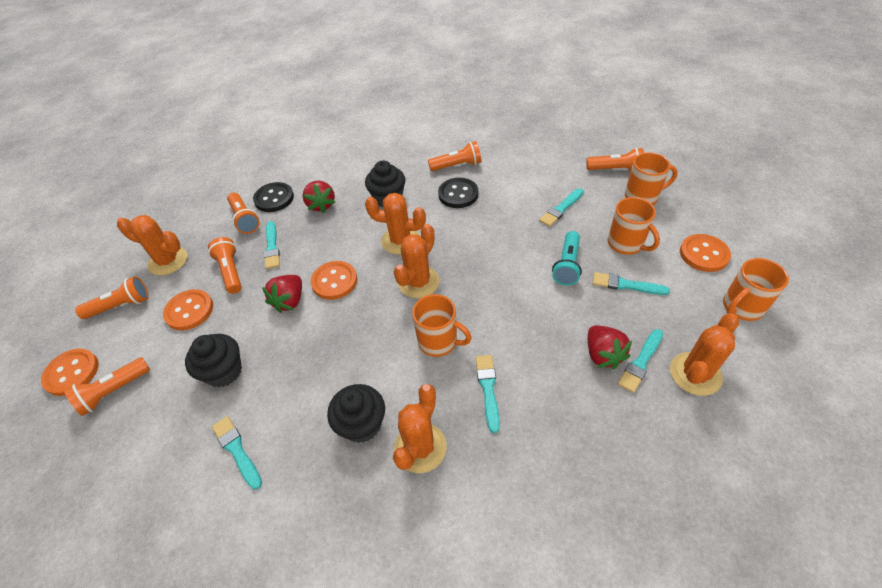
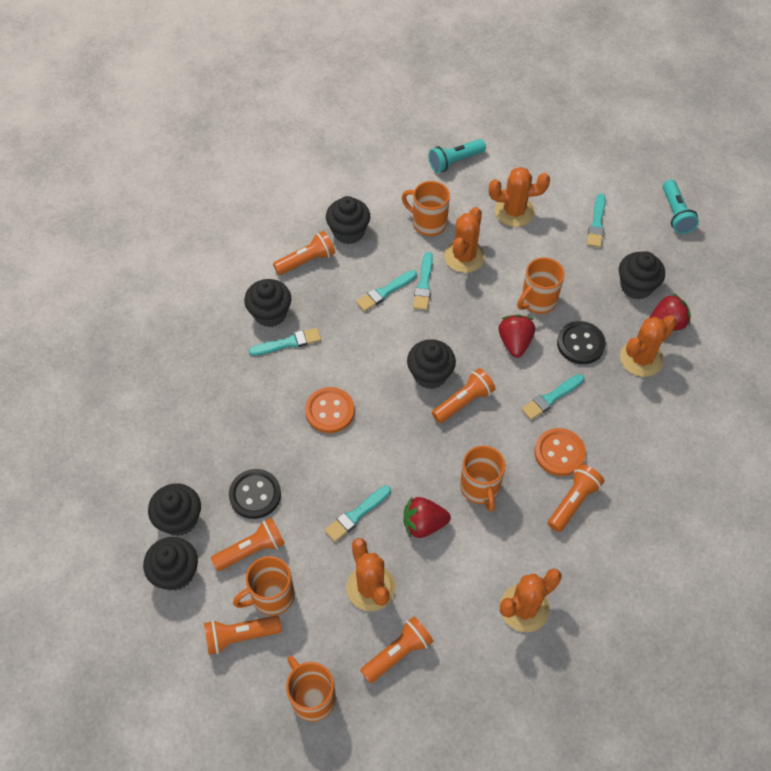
black cupcake: 3 -> 6
orange button: 4 -> 2
orange mug: 4 -> 5
turquoise flashlight: 1 -> 2

